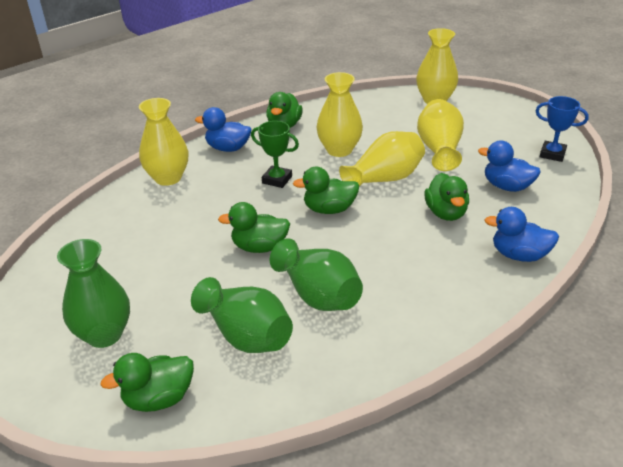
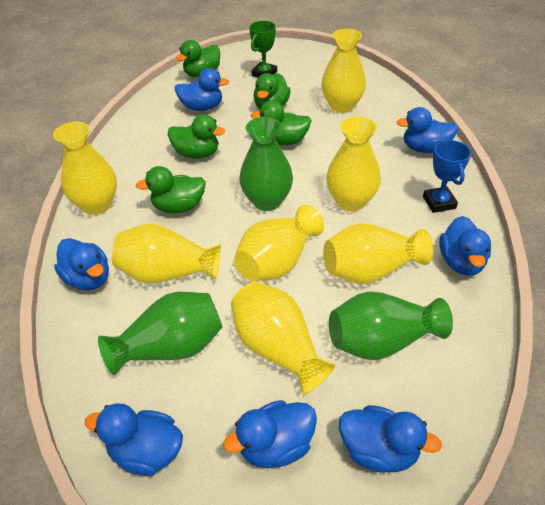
blue duck: 3 -> 7
yellow vase: 5 -> 7

